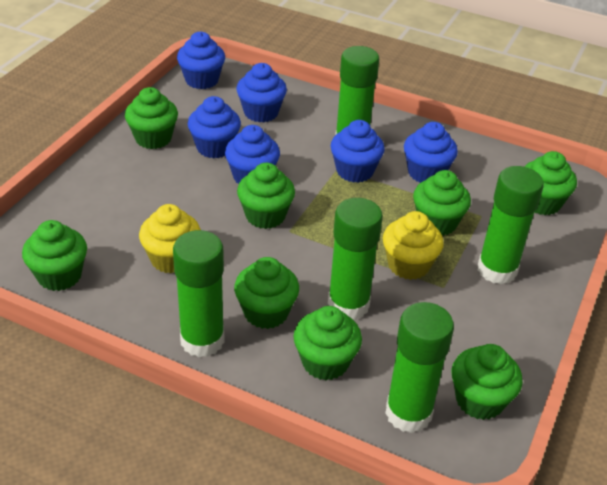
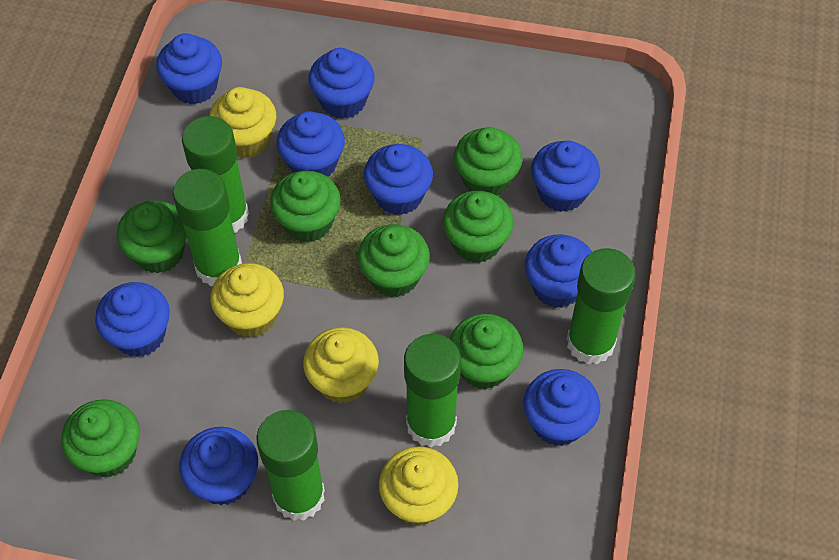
blue cupcake: 6 -> 9
green cupcake: 8 -> 7
yellow cupcake: 2 -> 4

